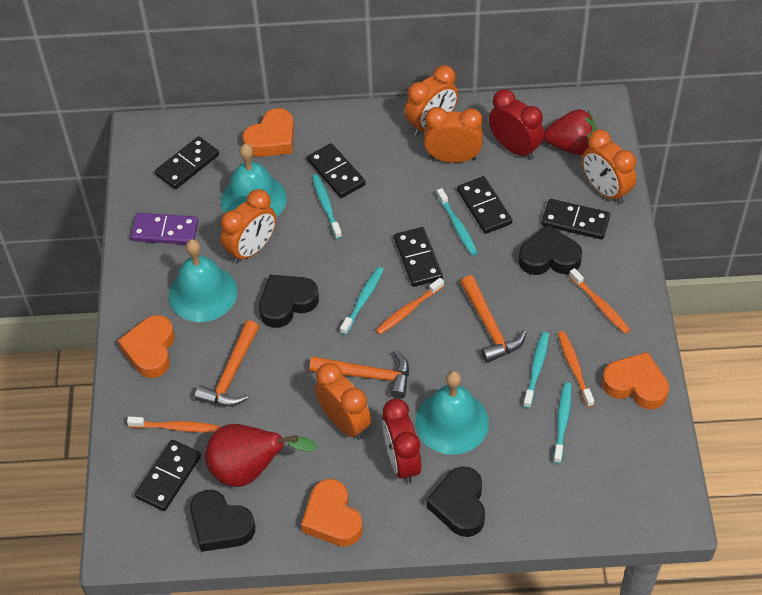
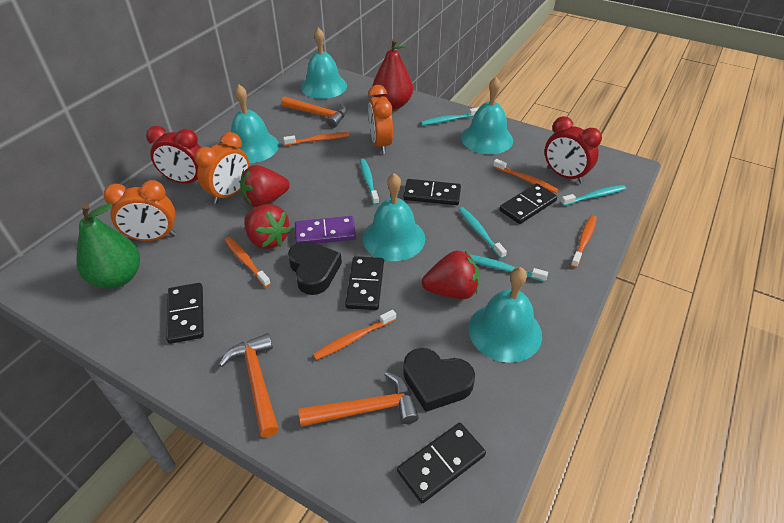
black domino: 6 -> 5
black heart: 4 -> 2
green pear: 0 -> 1
orange clock: 5 -> 3
orange heart: 4 -> 0
orange toothbrush: 4 -> 5
red strawberry: 1 -> 3
turquoise bell: 3 -> 5

